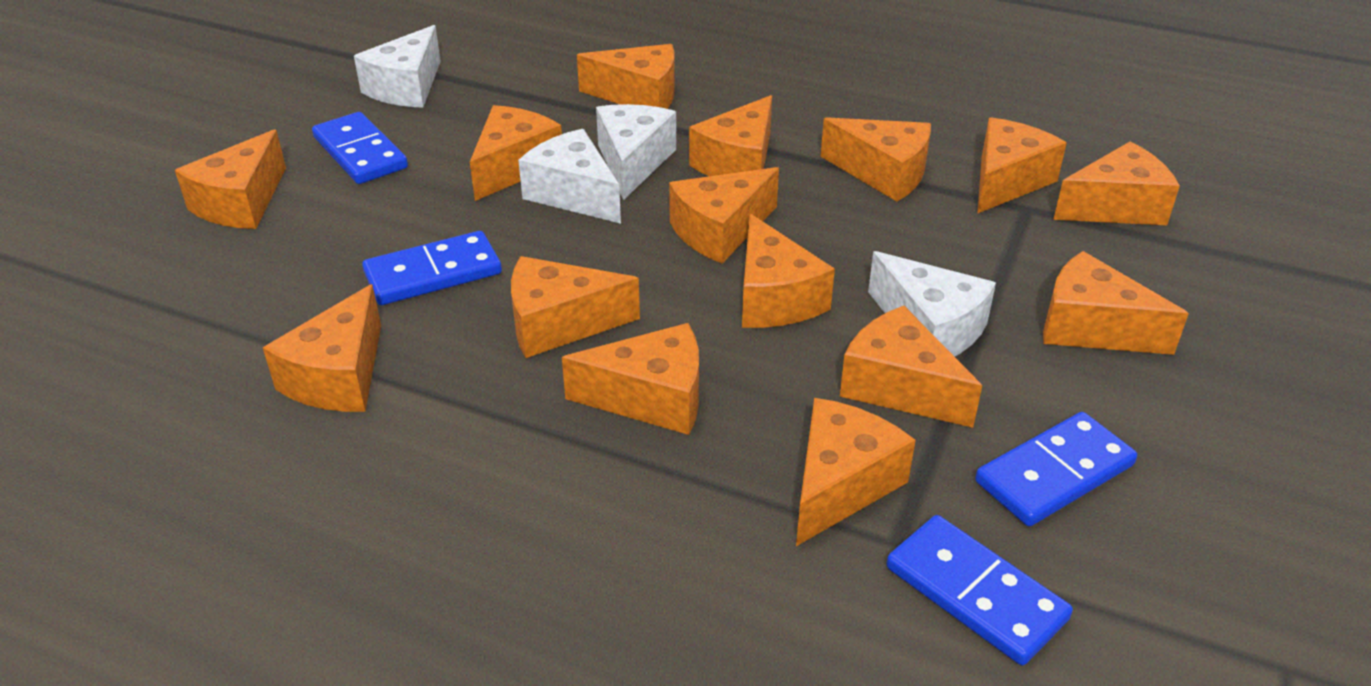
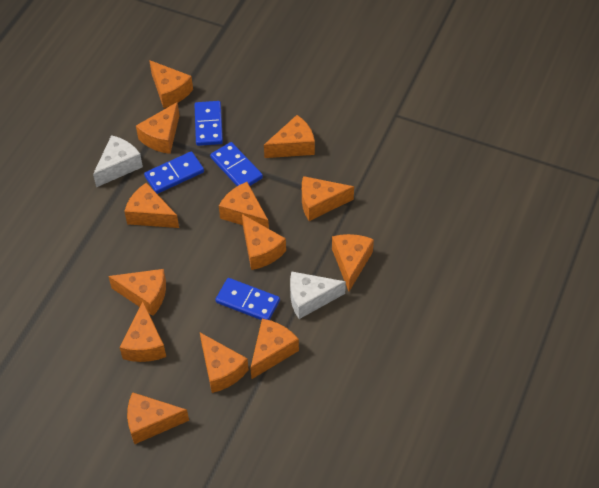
orange cheese: 15 -> 13
white cheese: 4 -> 2

